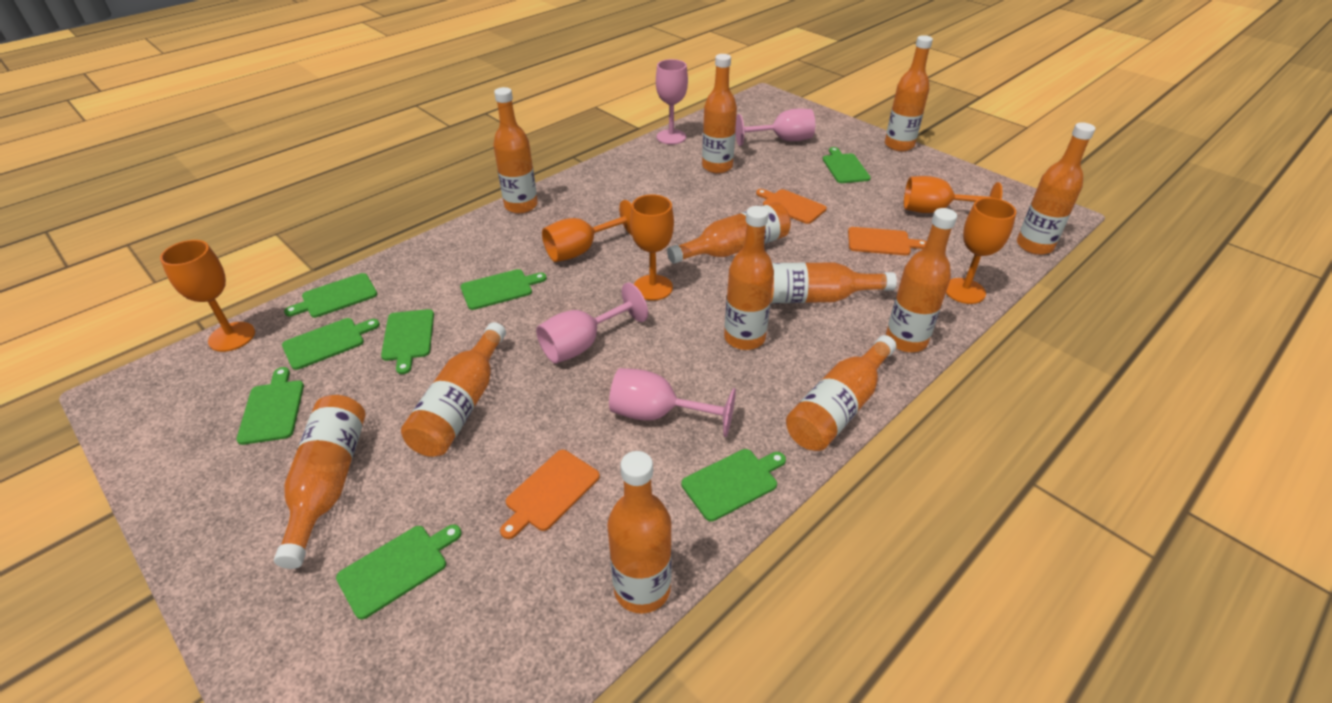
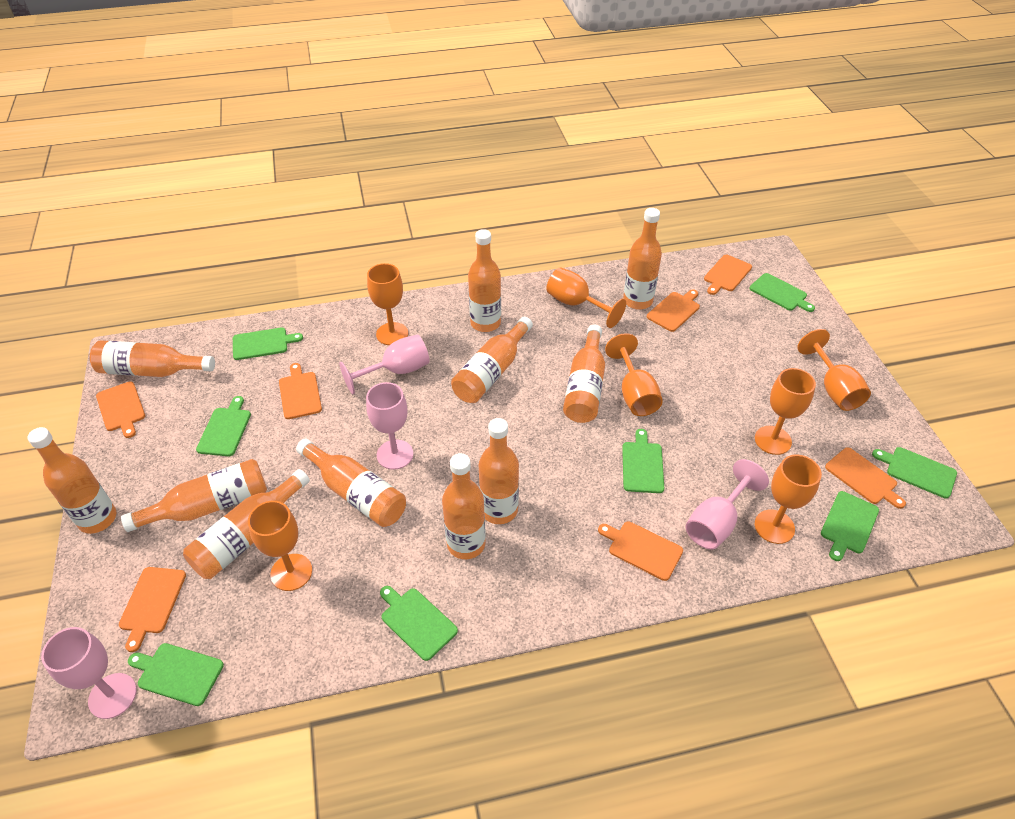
orange bottle: 12 -> 11
orange cutting board: 3 -> 7
orange goblet: 5 -> 7

